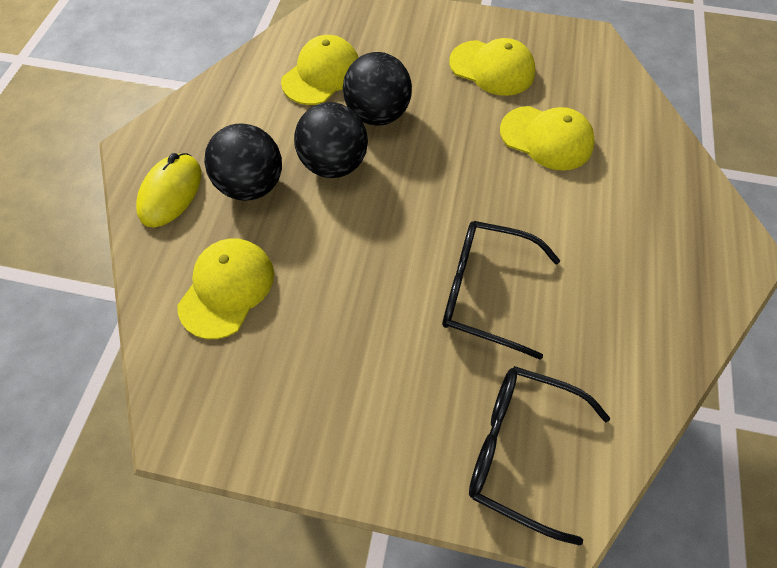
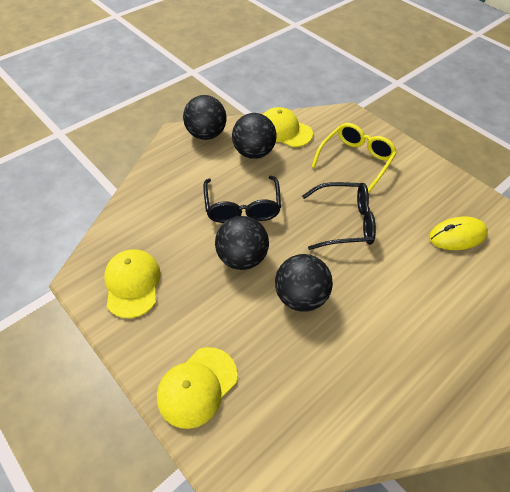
black ball: 3 -> 4
yellow cap: 4 -> 3
yellow glasses: 0 -> 1

